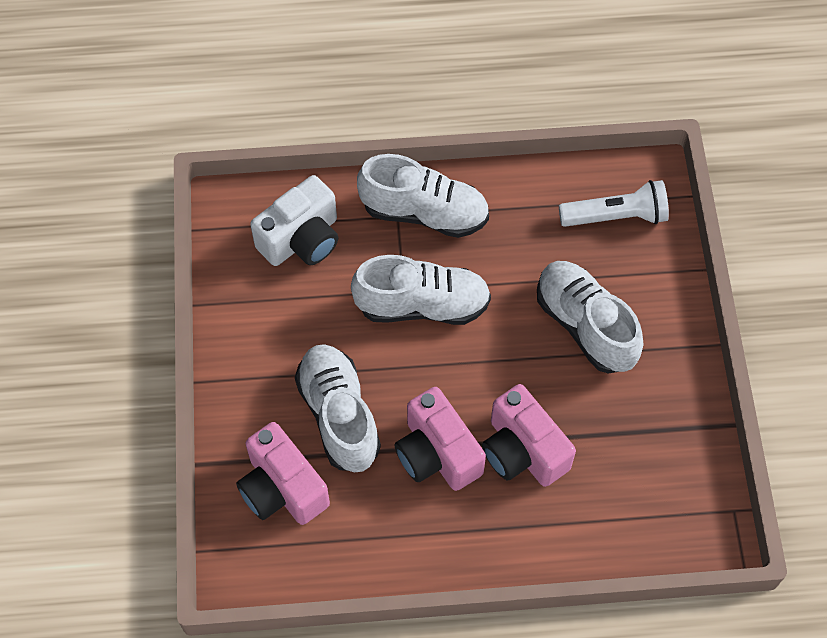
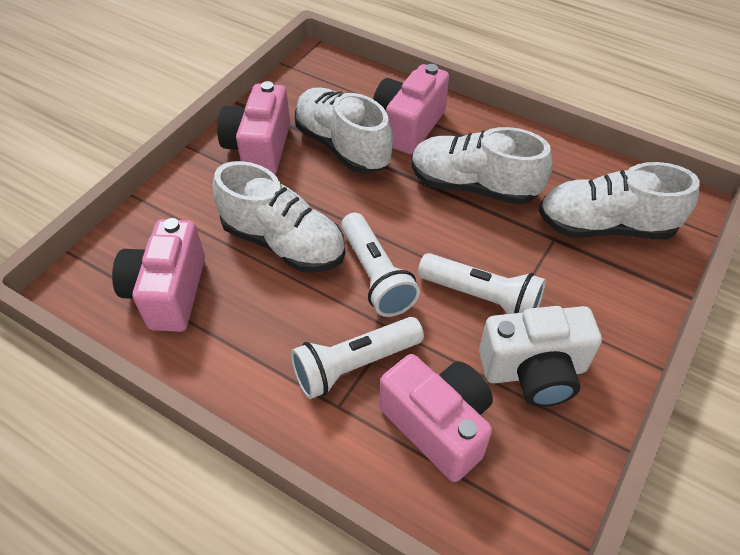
pink camera: 3 -> 4
white flashlight: 1 -> 3

